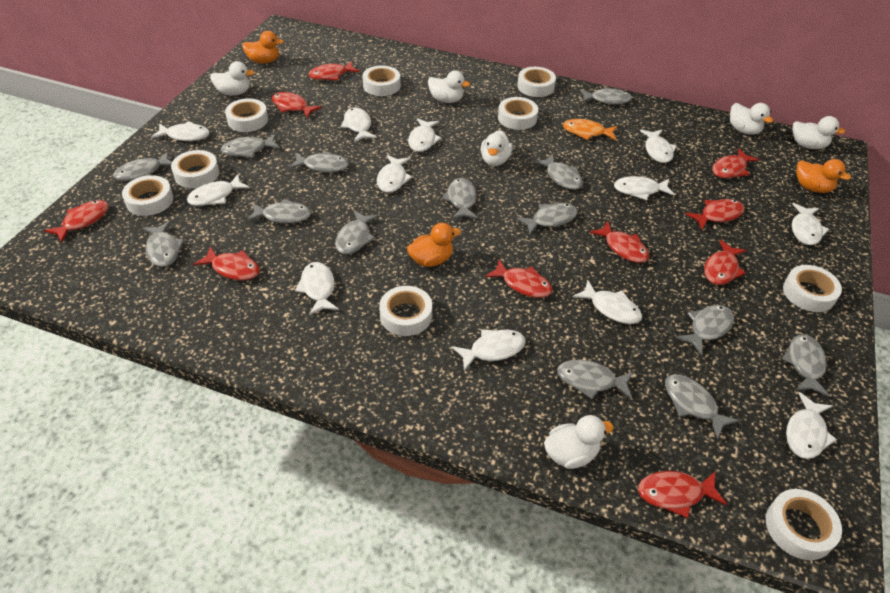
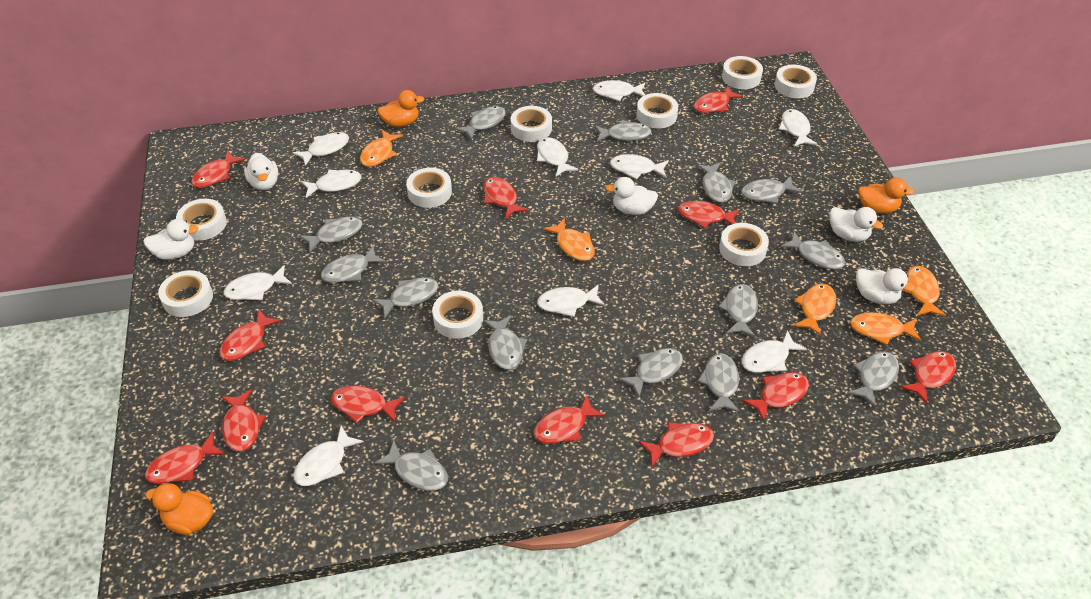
orange fish: 1 -> 5
red fish: 10 -> 12
white duck: 6 -> 5
white fish: 12 -> 10

